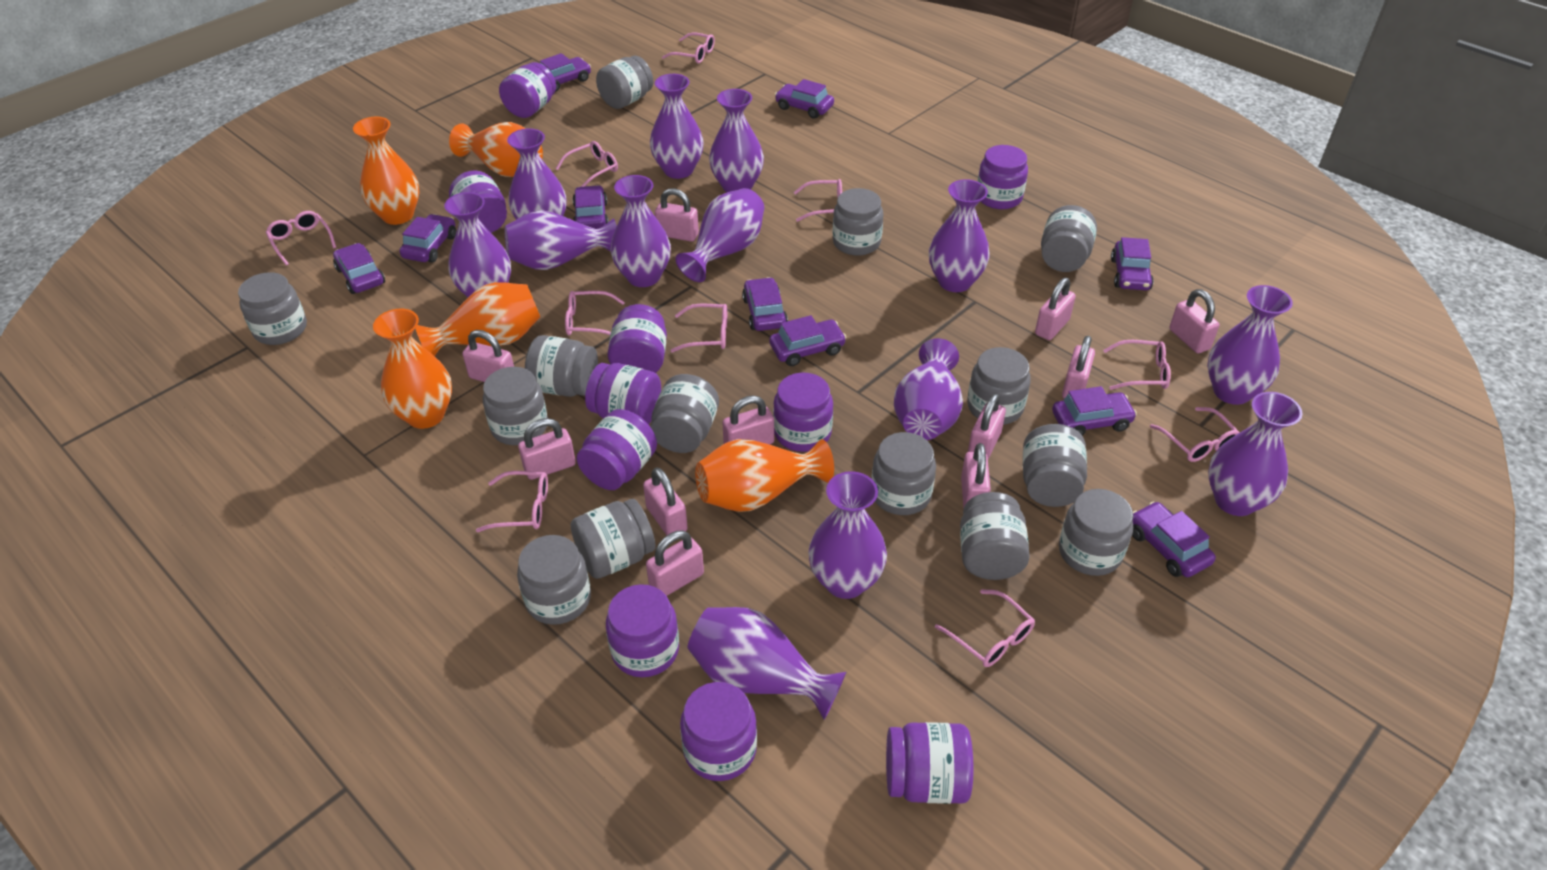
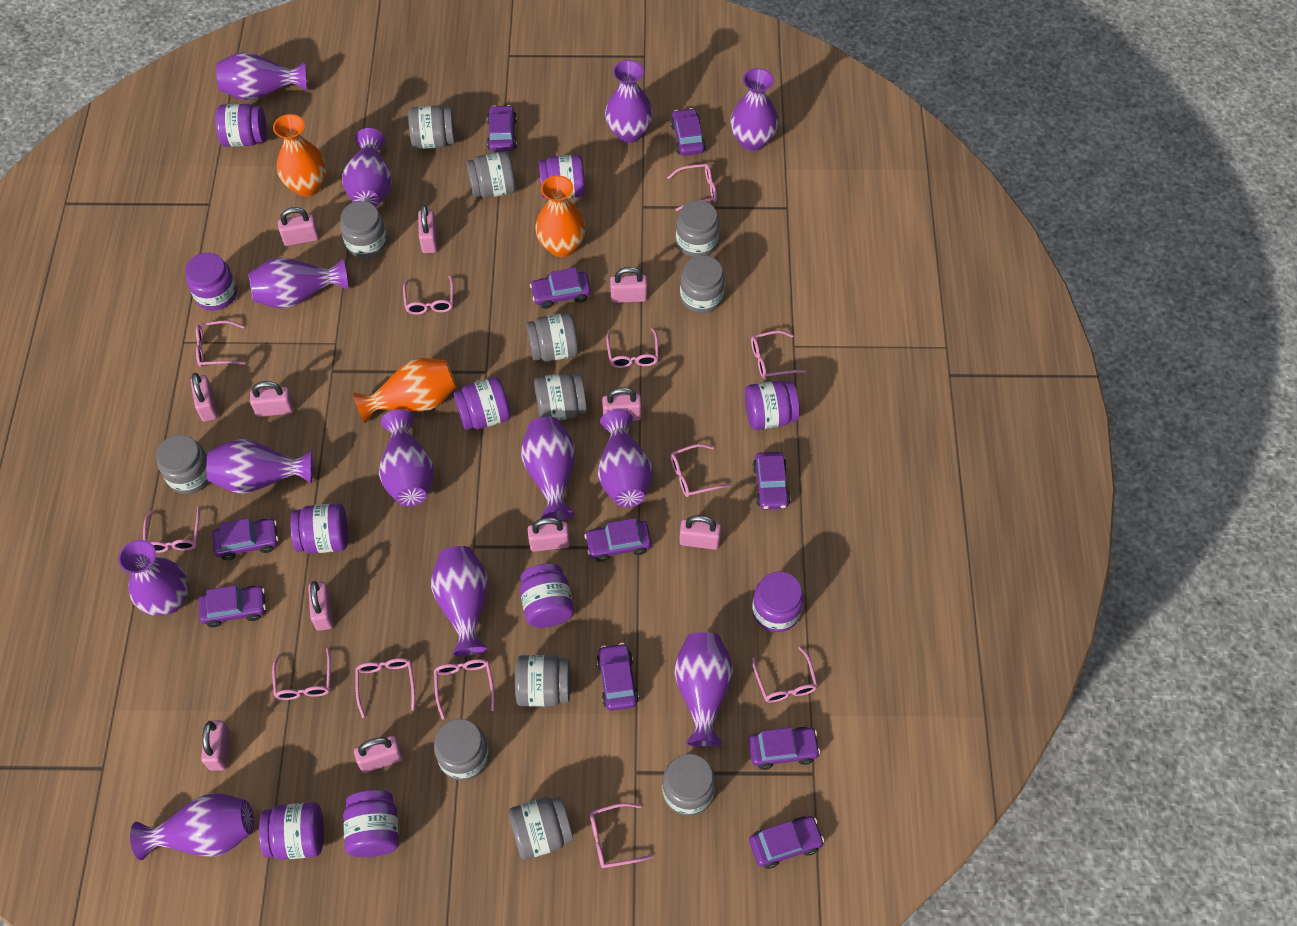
grey jar: 14 -> 12
orange vase: 5 -> 3
pink glasses: 10 -> 12

